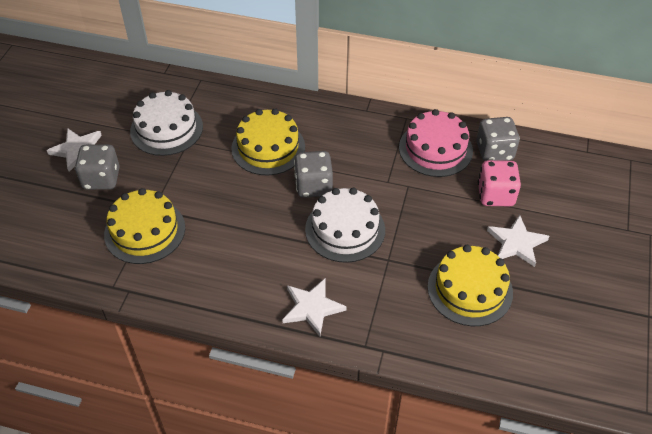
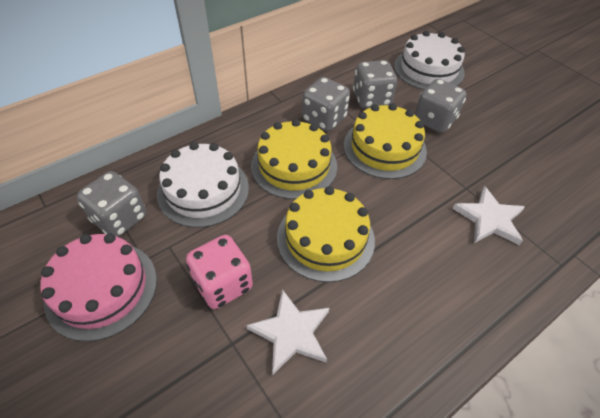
grey dice: 3 -> 4
white star: 3 -> 2

